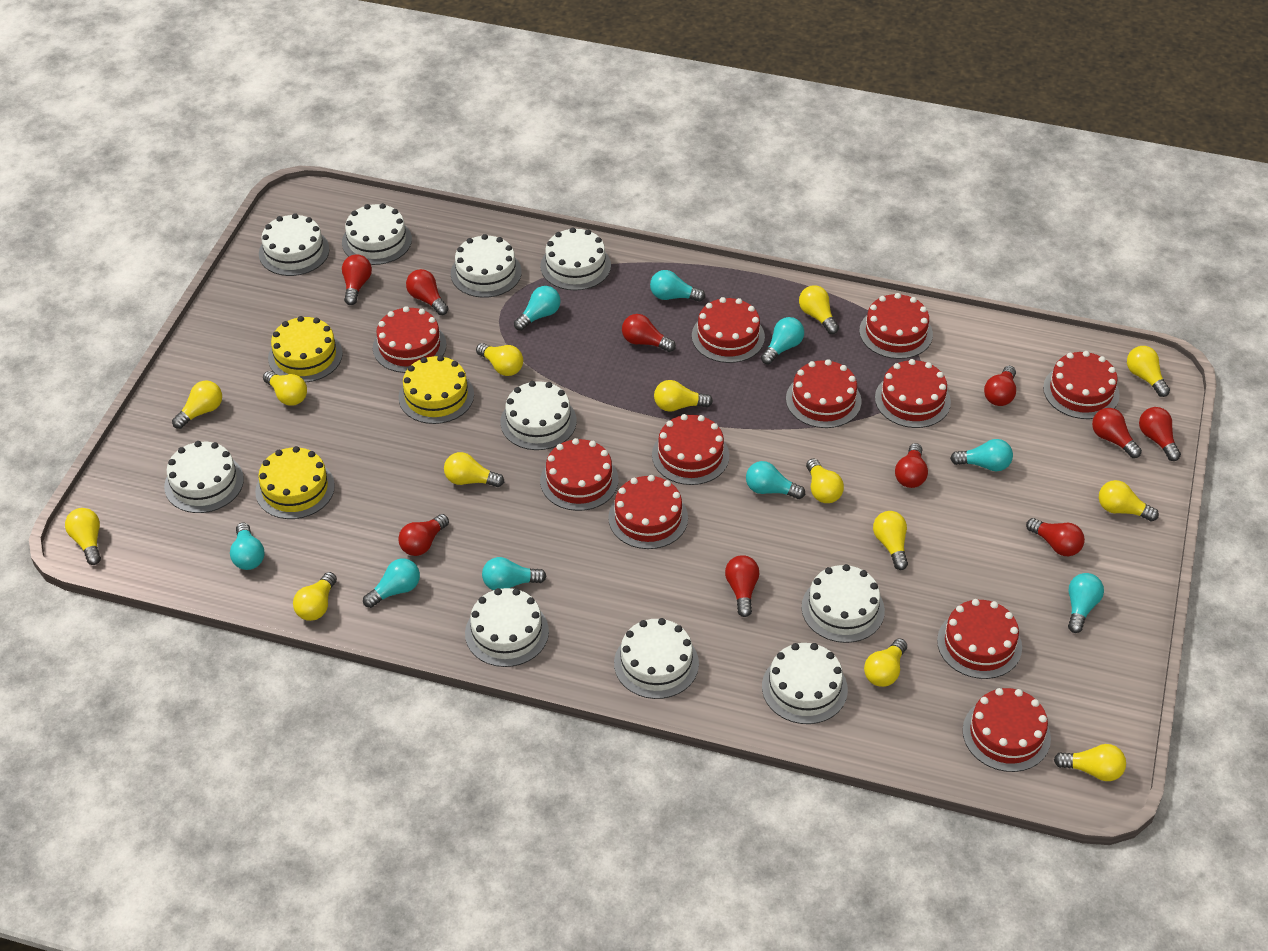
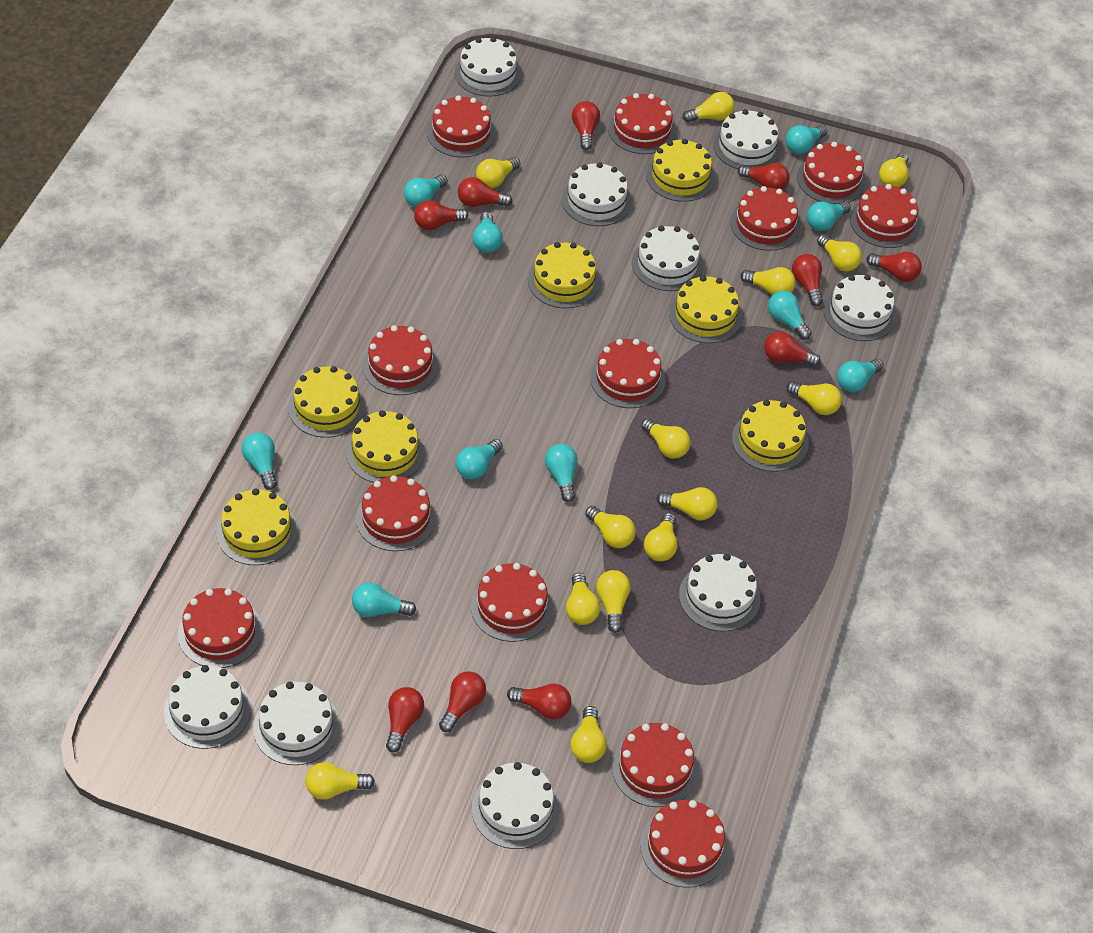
red cake: 11 -> 12
turquoise light bulb: 9 -> 10
white cake: 10 -> 9
yellow cake: 3 -> 7

